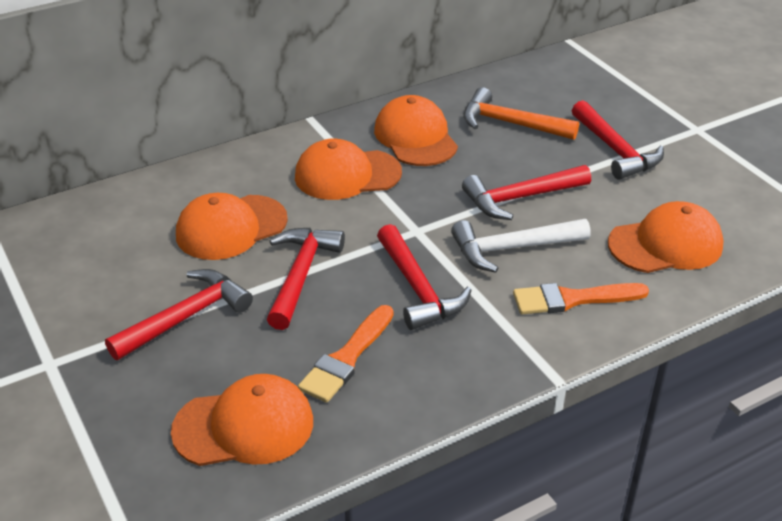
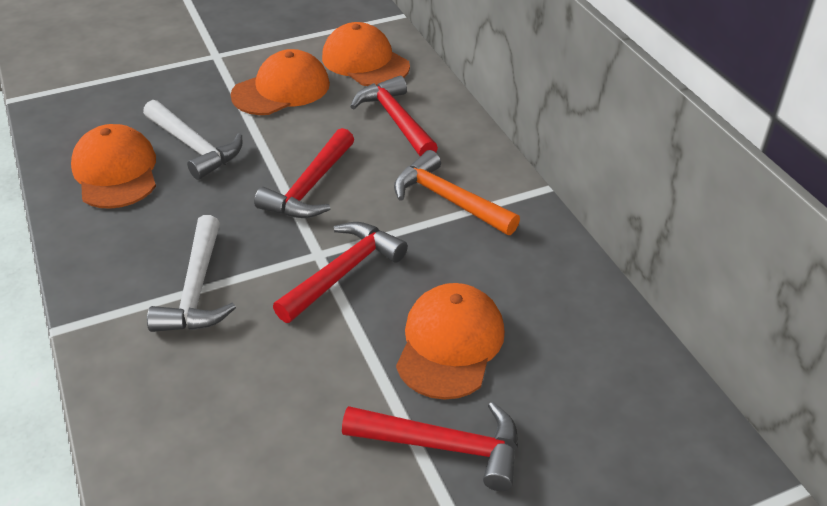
orange brush: 2 -> 0
orange cap: 5 -> 4
red hammer: 5 -> 4
white hammer: 1 -> 2

